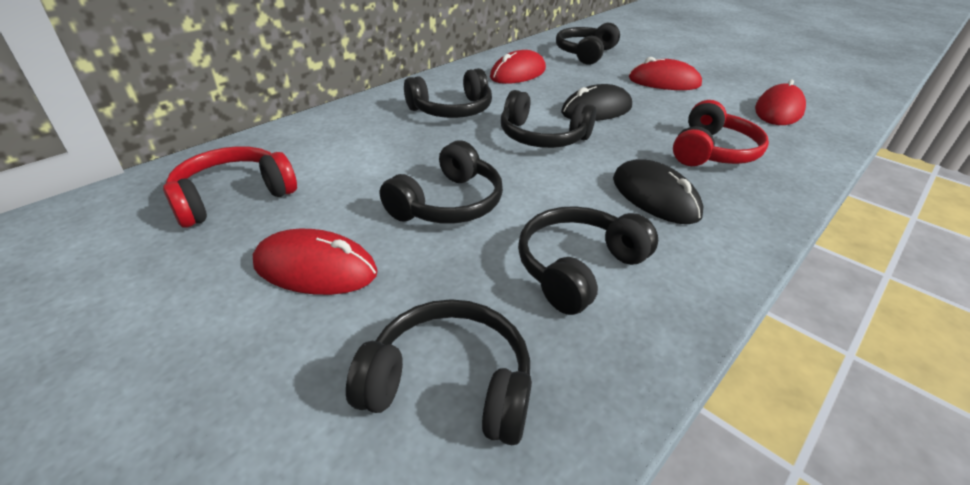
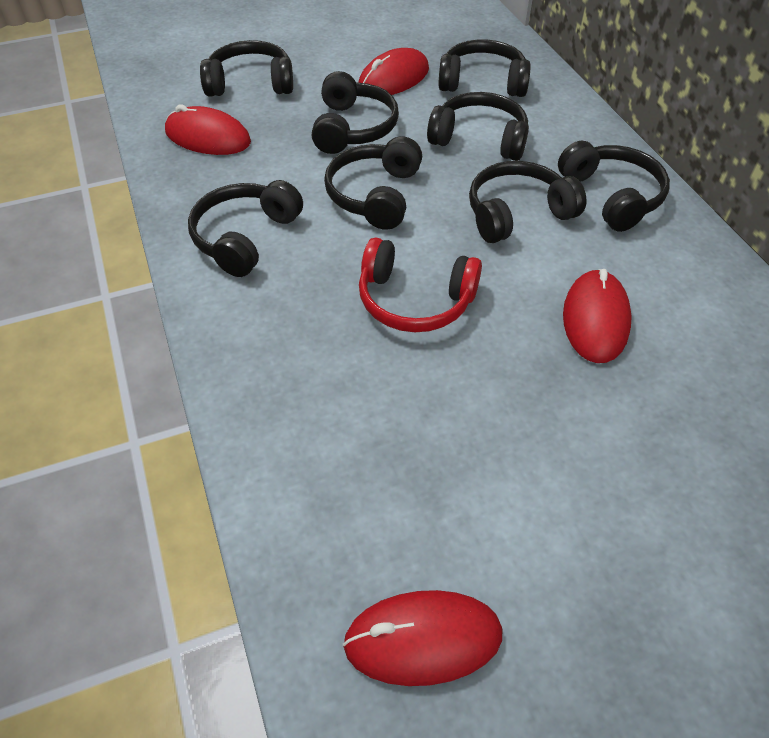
black headphones: 6 -> 8
black mouse: 2 -> 0
red headphones: 2 -> 1

